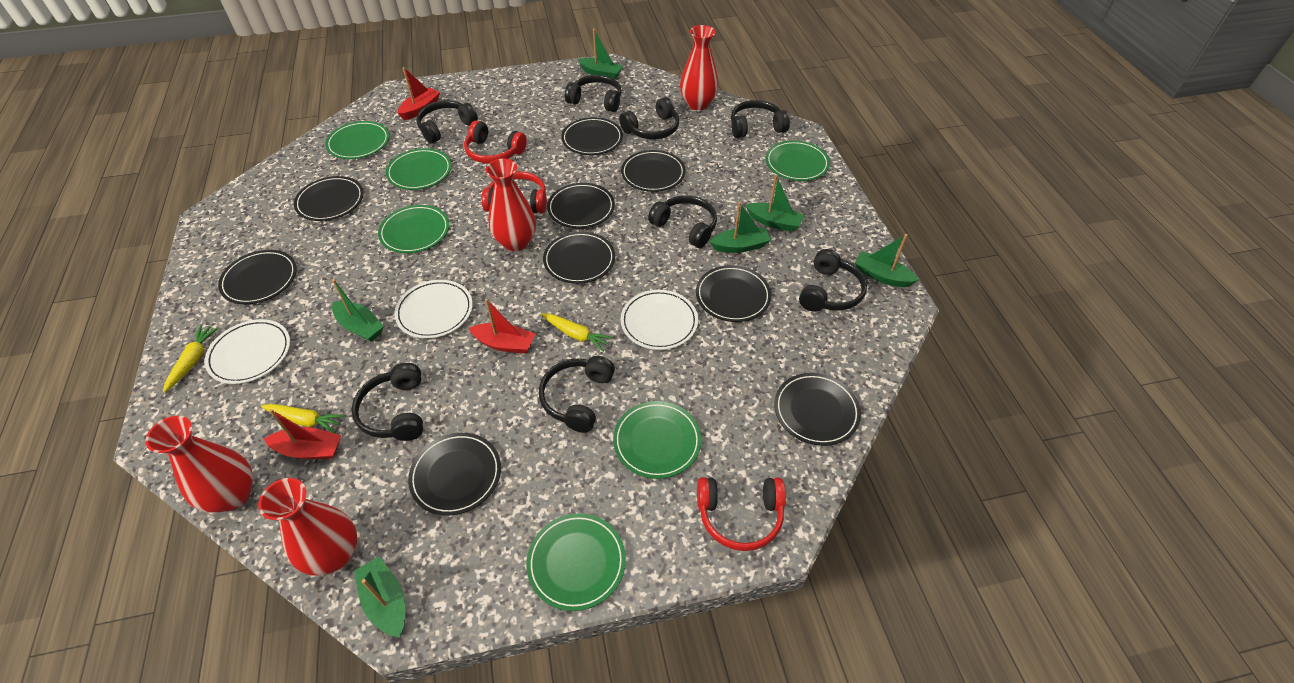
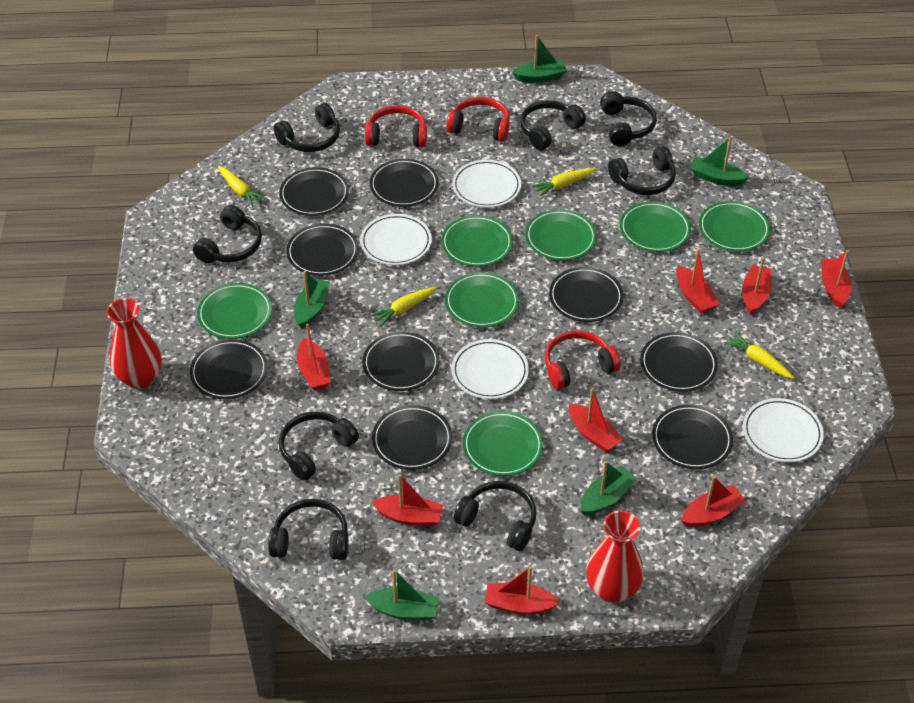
green boat: 6 -> 5
green plate: 6 -> 7
red boat: 3 -> 8
red vase: 4 -> 2
white plate: 3 -> 4
yellow carrot: 3 -> 4

